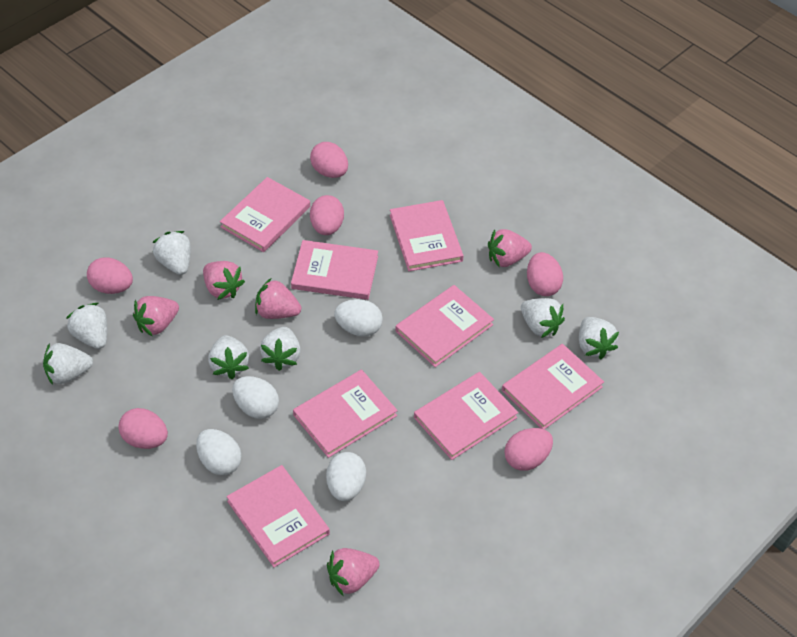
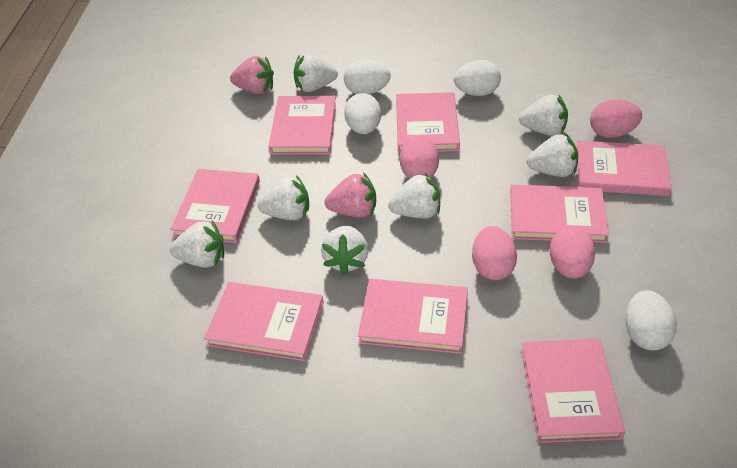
pink egg: 6 -> 4
pink strawberry: 5 -> 2

